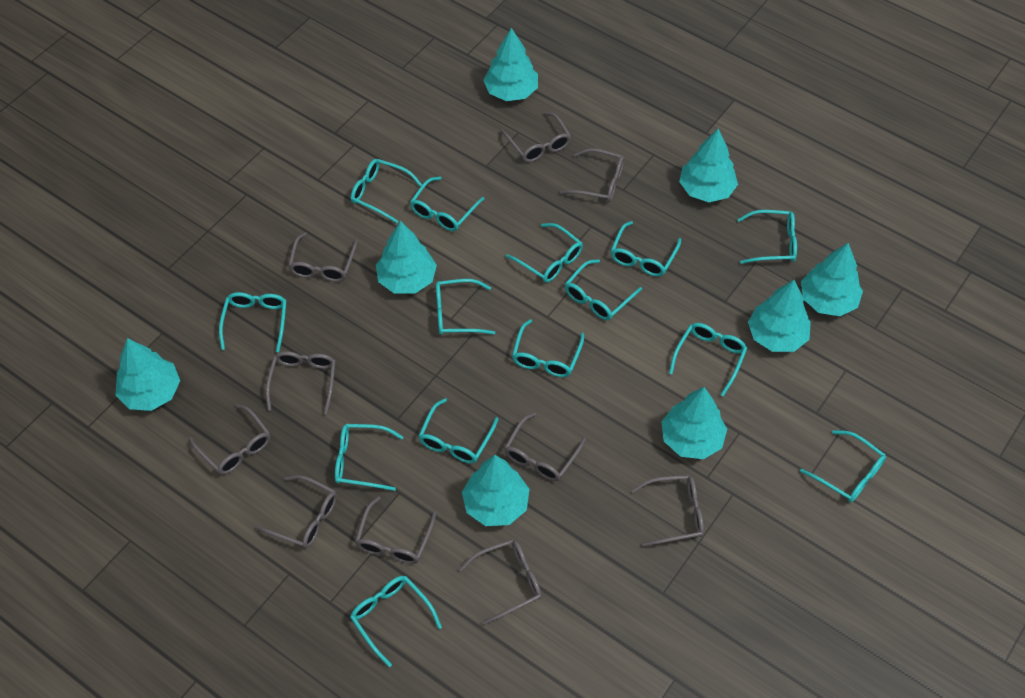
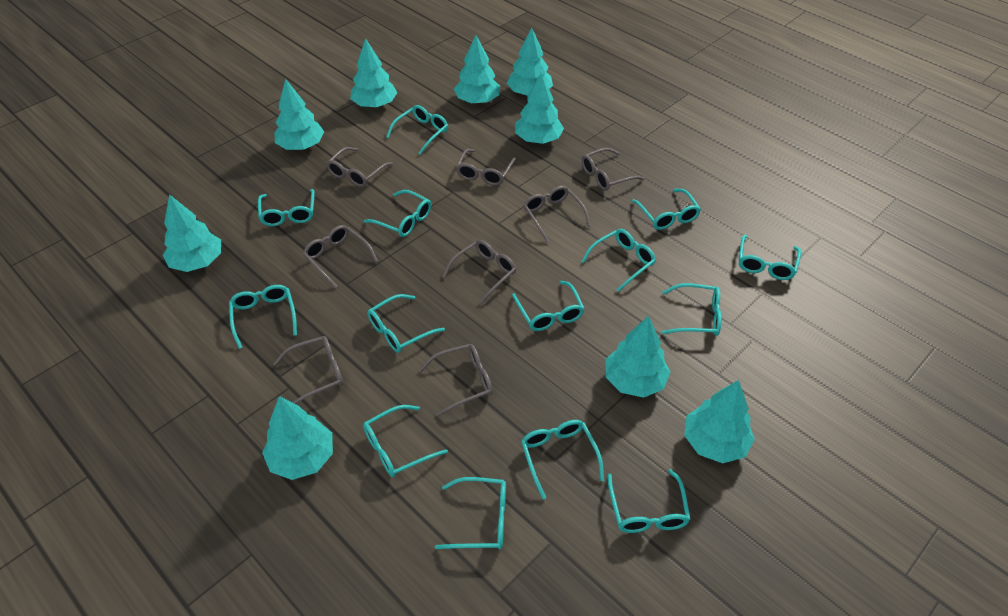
grey glasses: 10 -> 8
turquoise tree: 8 -> 9

